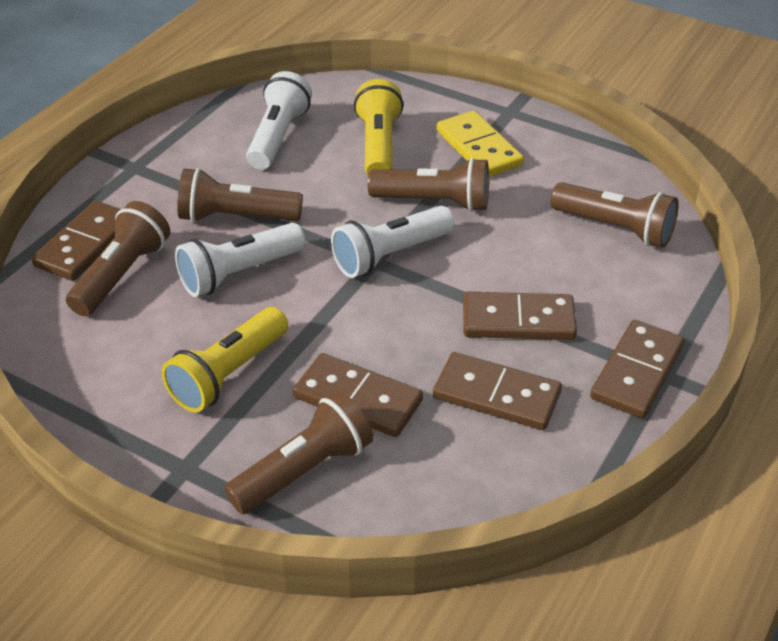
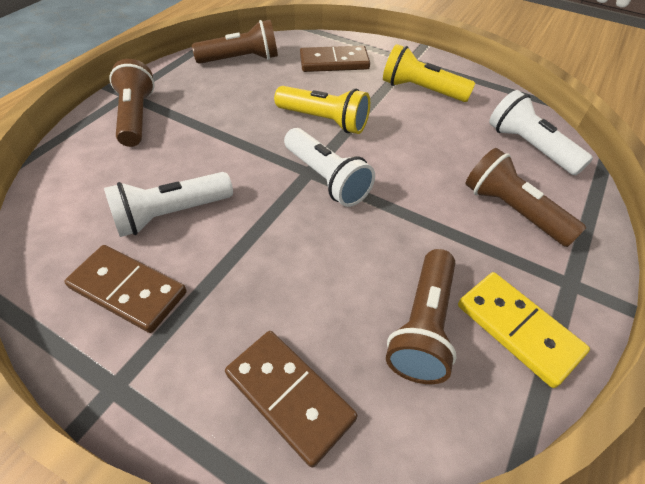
brown domino: 5 -> 3
brown flashlight: 5 -> 4

